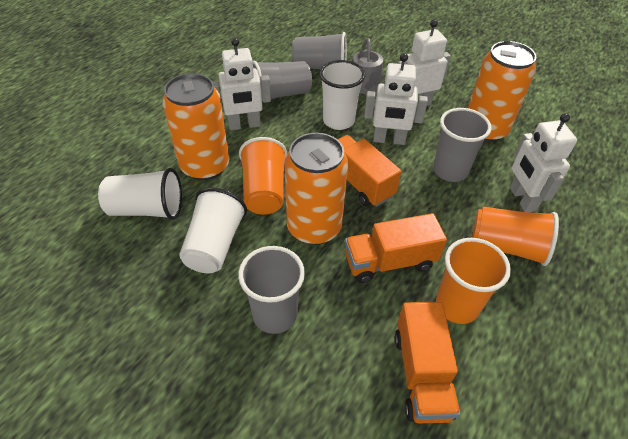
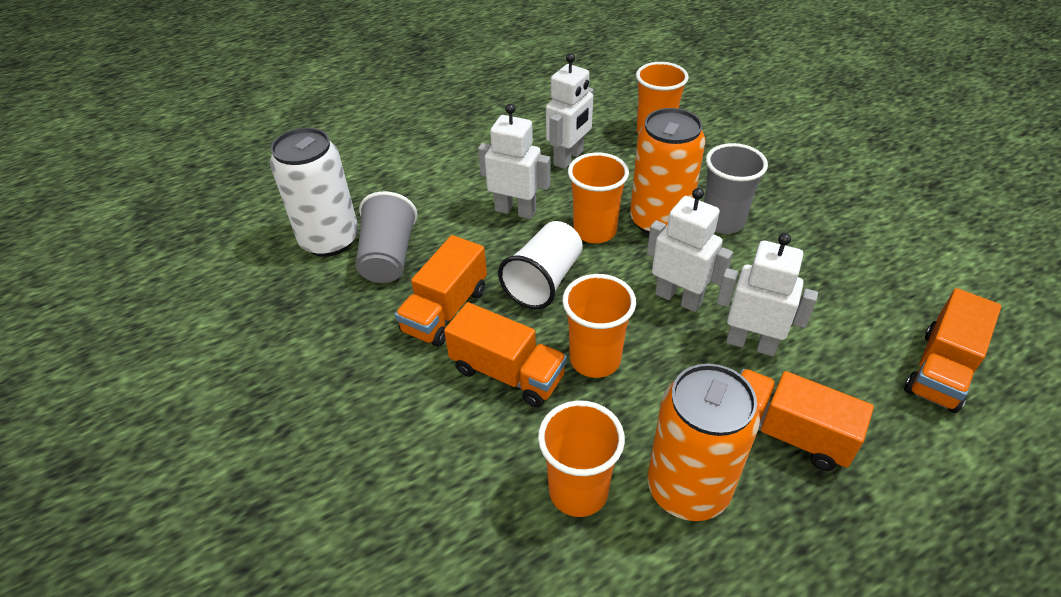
grey cup: 4 -> 2
grey watering can: 1 -> 0
orange can: 3 -> 2
orange cup: 3 -> 4
orange truck: 3 -> 4
white can: 0 -> 1
white cup: 3 -> 1

